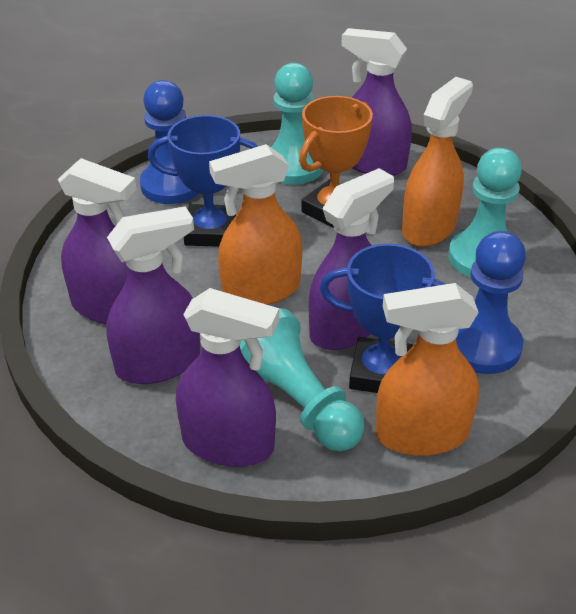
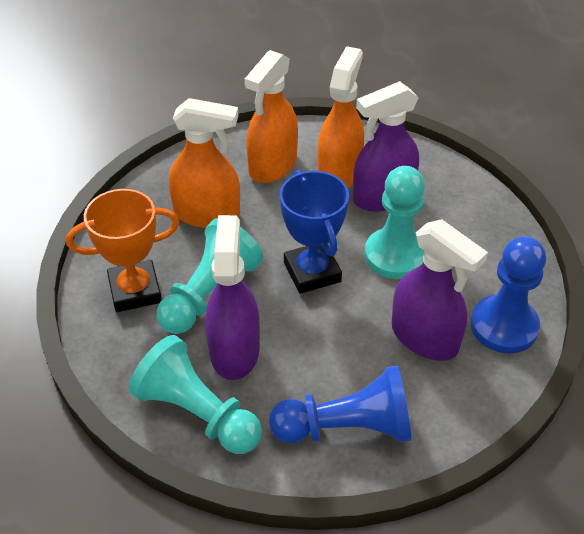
blue trophy: 2 -> 1
purple spray bottle: 5 -> 3

